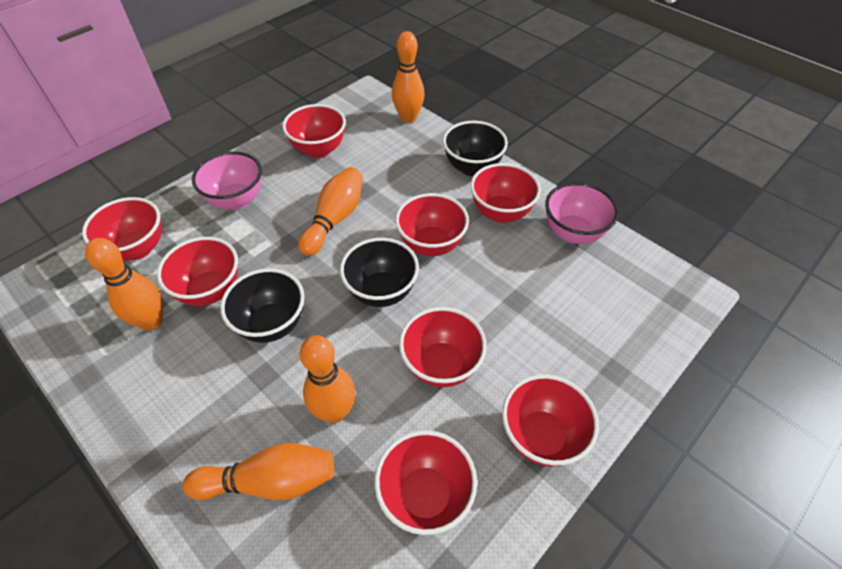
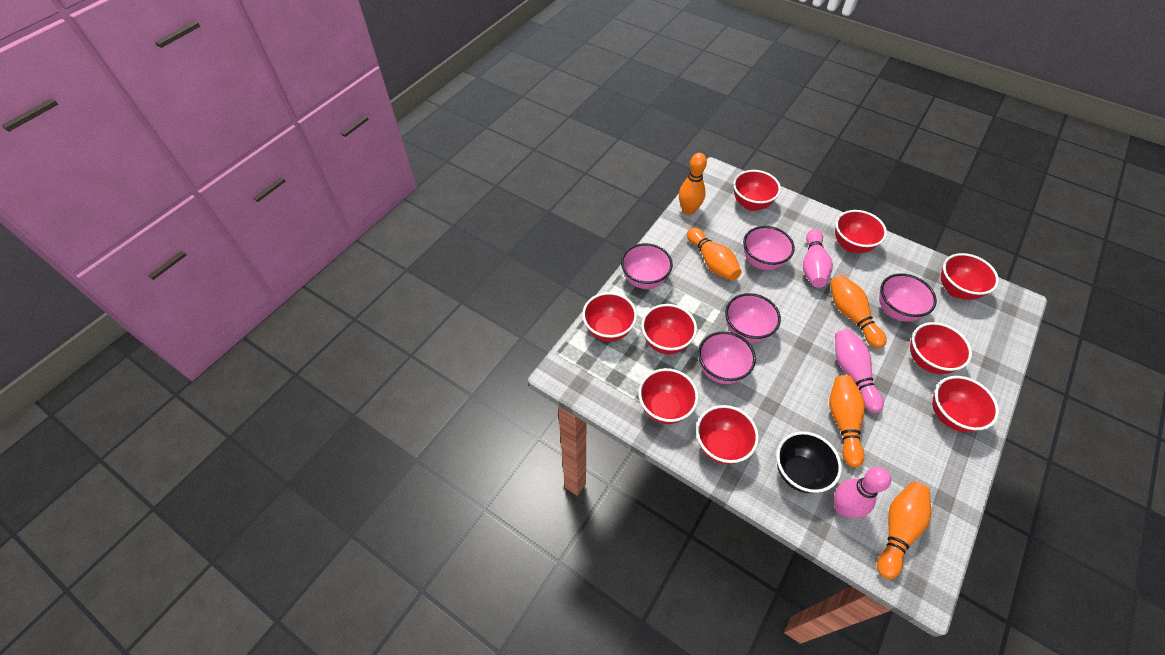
black bowl: 3 -> 1
pink bowl: 2 -> 5
pink bowling pin: 0 -> 3
red bowl: 8 -> 9

